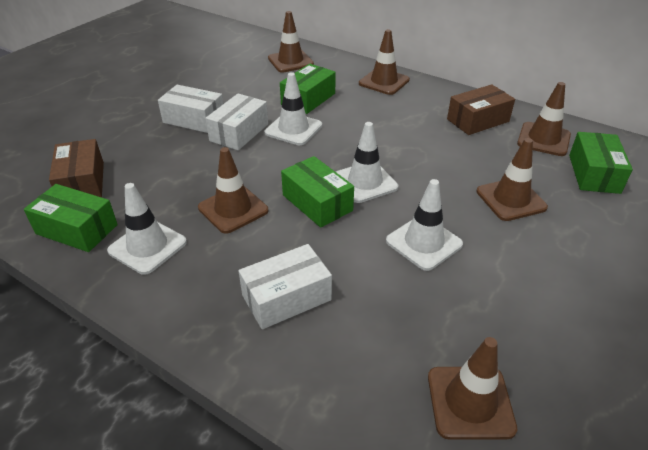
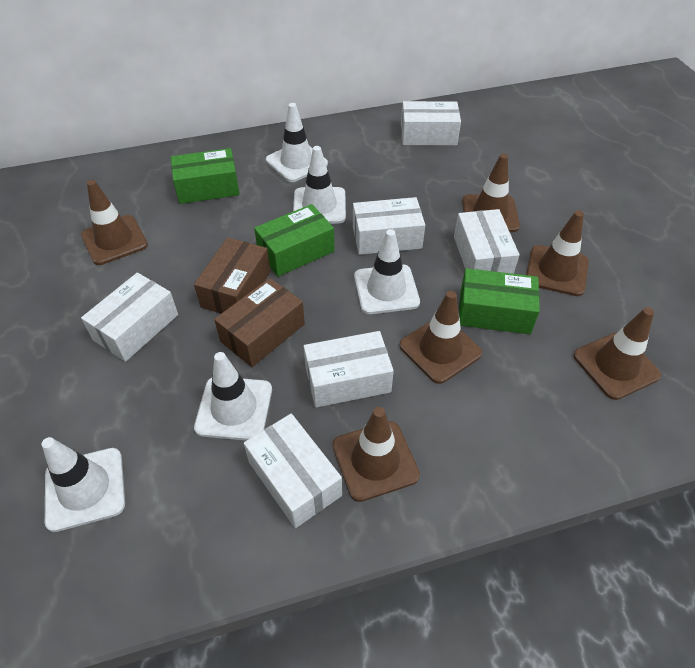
green box: 4 -> 3
white box: 3 -> 6
white traffic cone: 4 -> 5

